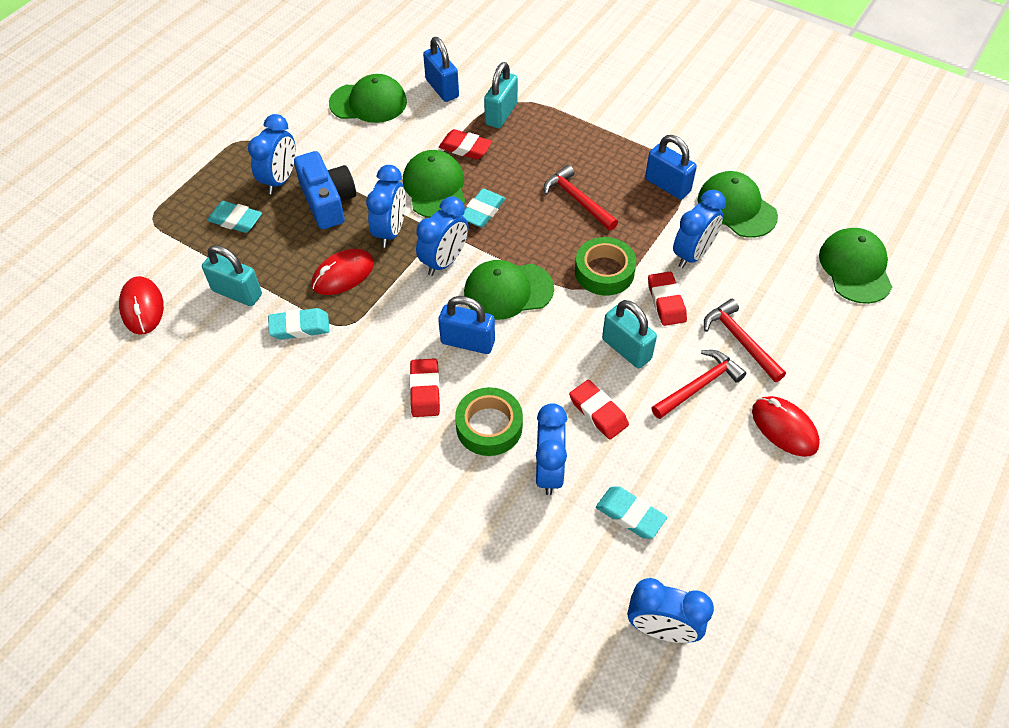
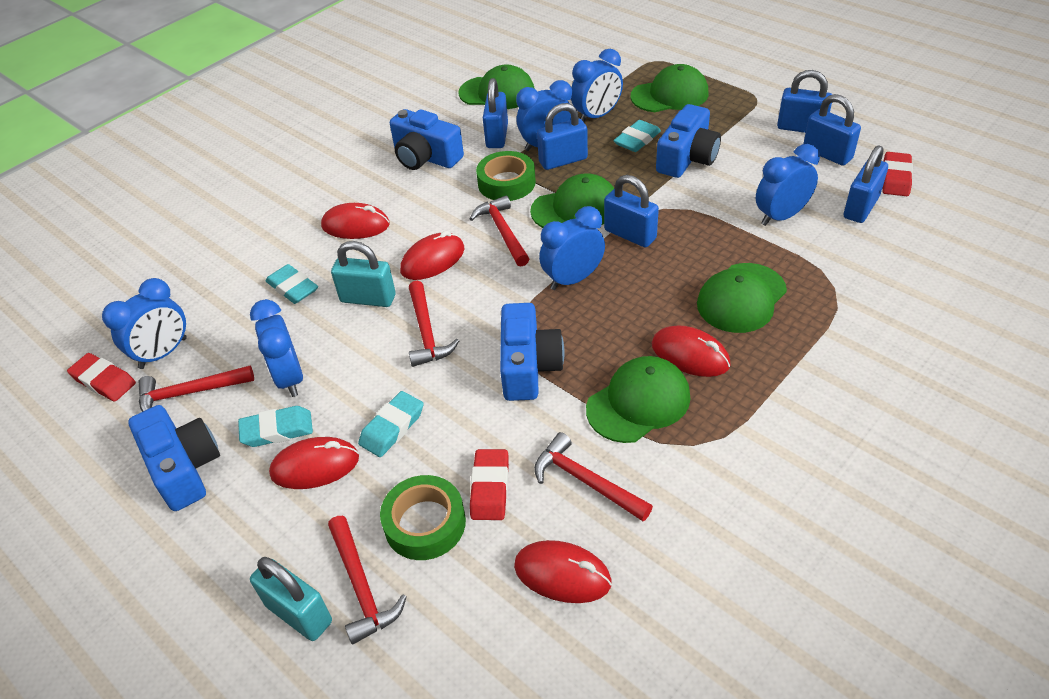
blue camera: 1 -> 4
blue padlock: 3 -> 6
red eraser: 4 -> 3
red hammer: 3 -> 5
red mouse: 3 -> 5
turquoise padlock: 3 -> 2

